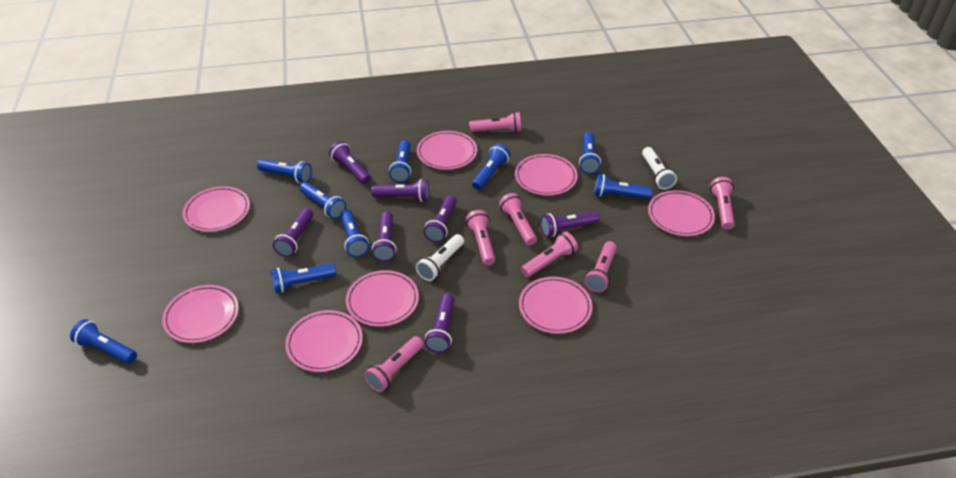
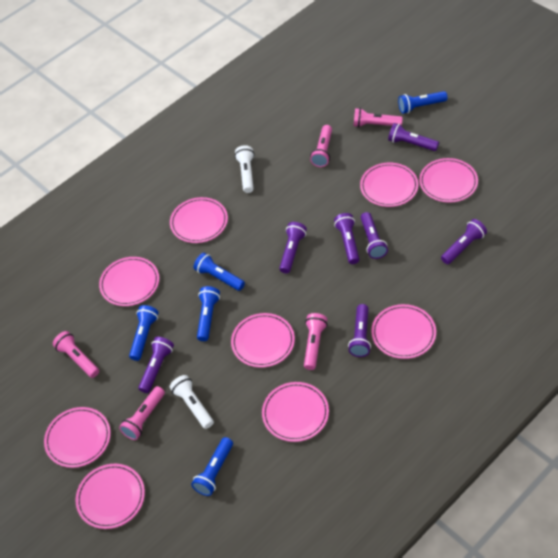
blue flashlight: 9 -> 5
pink flashlight: 7 -> 5
pink plate: 8 -> 9

